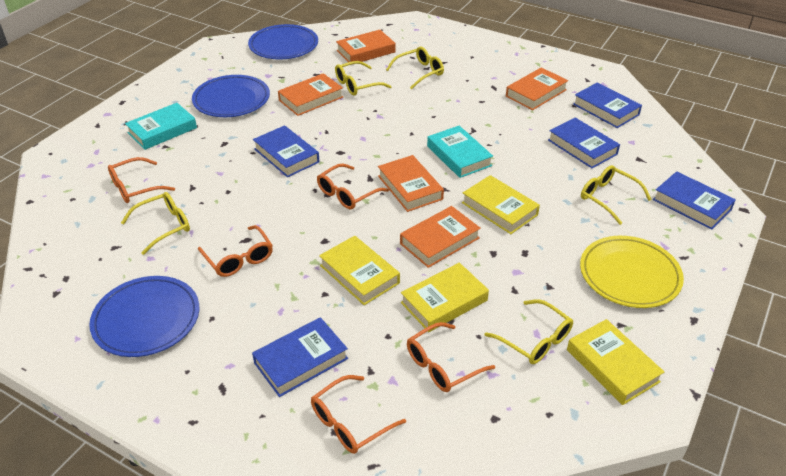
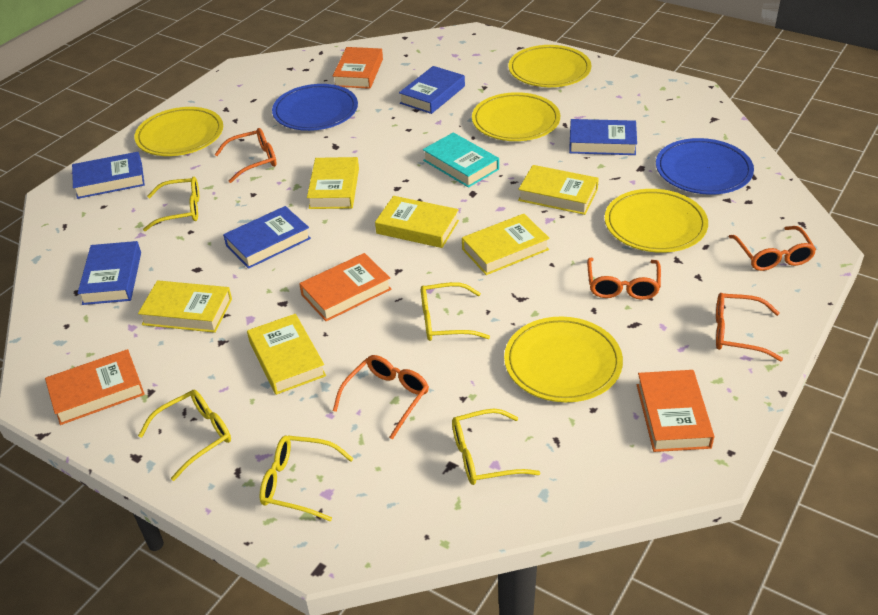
blue plate: 3 -> 2
orange book: 5 -> 4
turquoise book: 2 -> 1
yellow book: 4 -> 6
yellow plate: 1 -> 5

